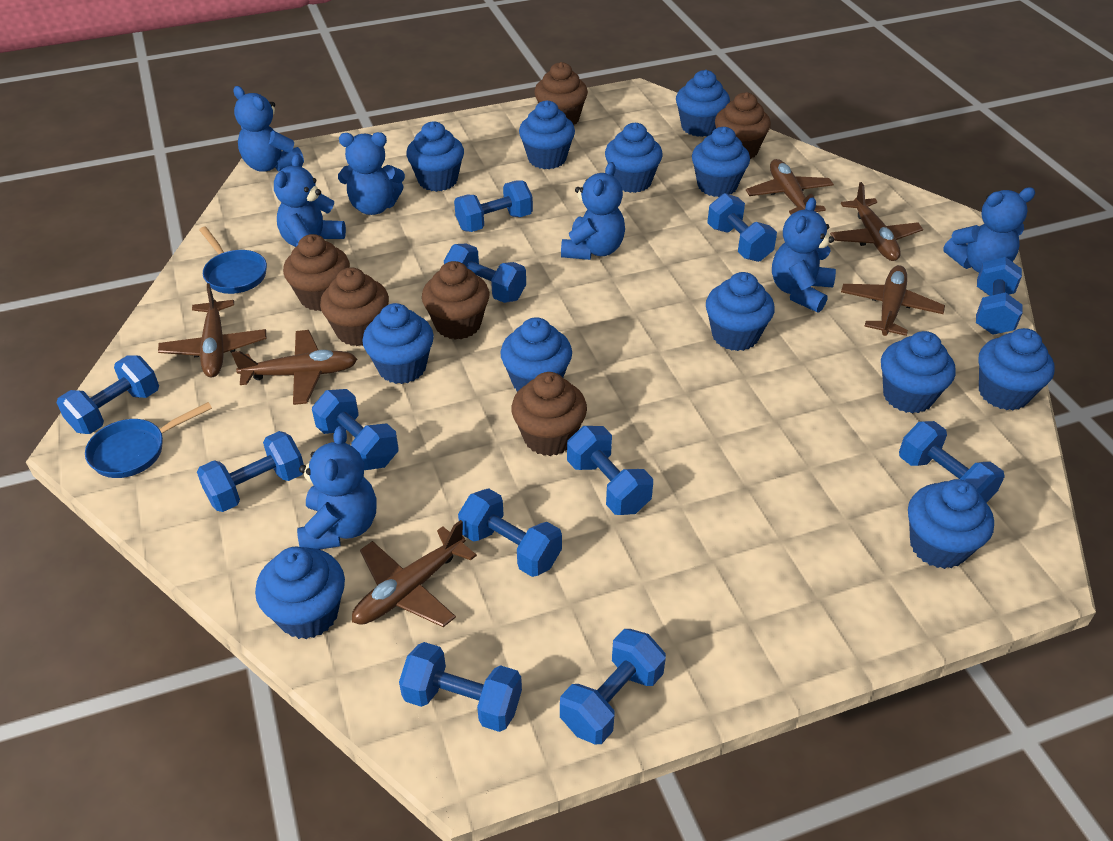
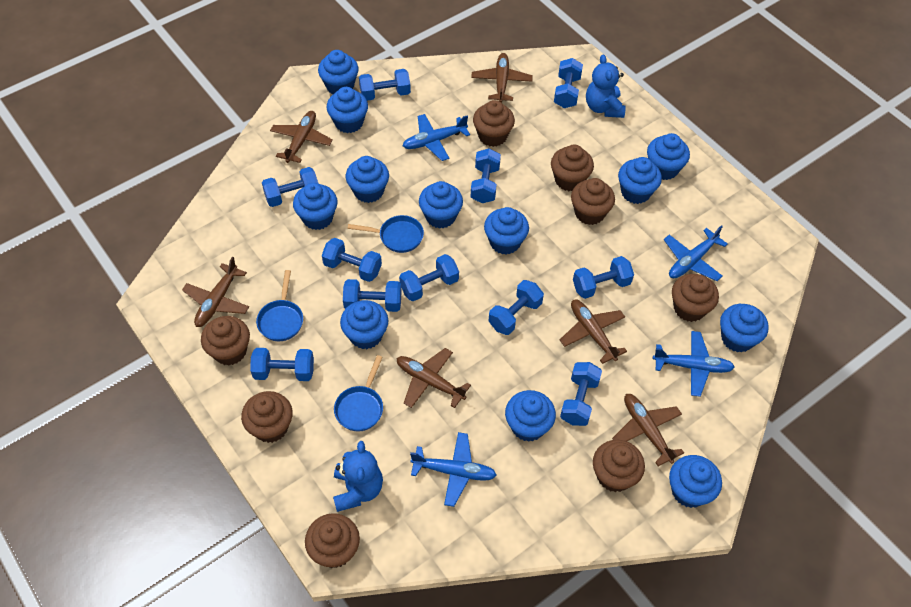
blue dumbbell: 12 -> 11
blue pan: 2 -> 3
blue plane: 0 -> 4
blue teddy bear: 7 -> 2
brown cupcake: 6 -> 8

